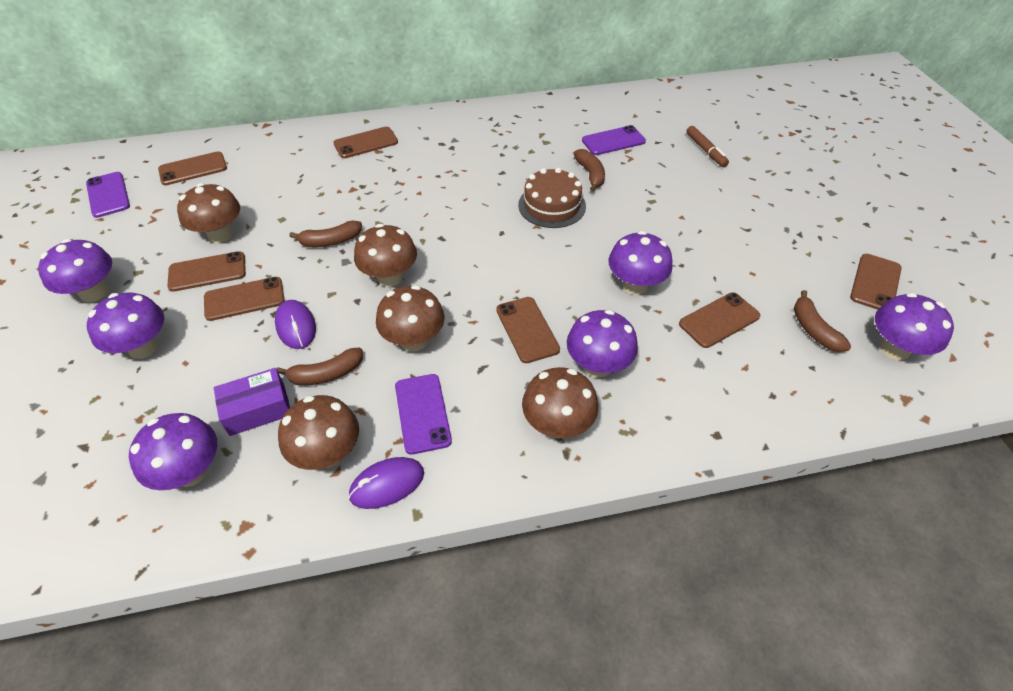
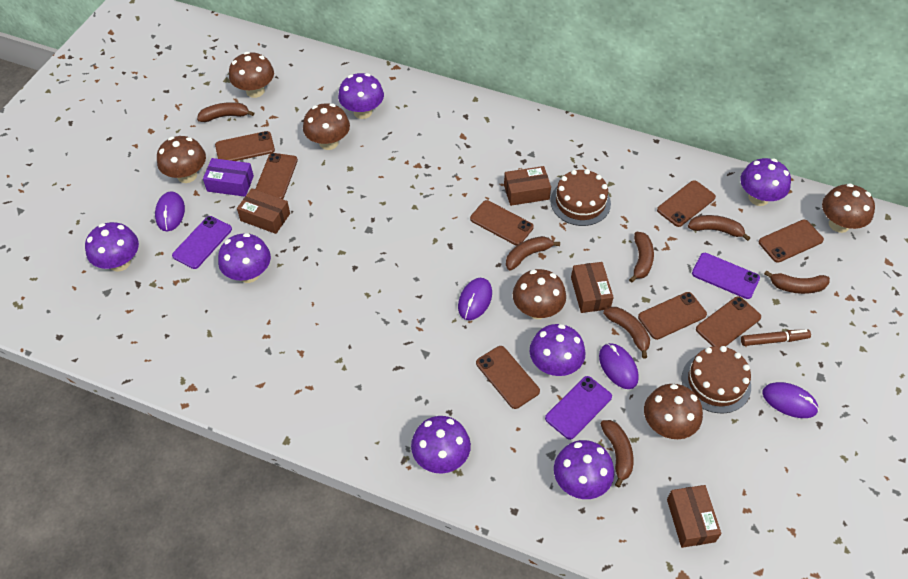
brown banana: 4 -> 7
brown box: 0 -> 4
brown cake: 1 -> 2
brown mushroom: 5 -> 6
brown phone: 7 -> 8
purple mouse: 2 -> 4
purple mushroom: 6 -> 7

